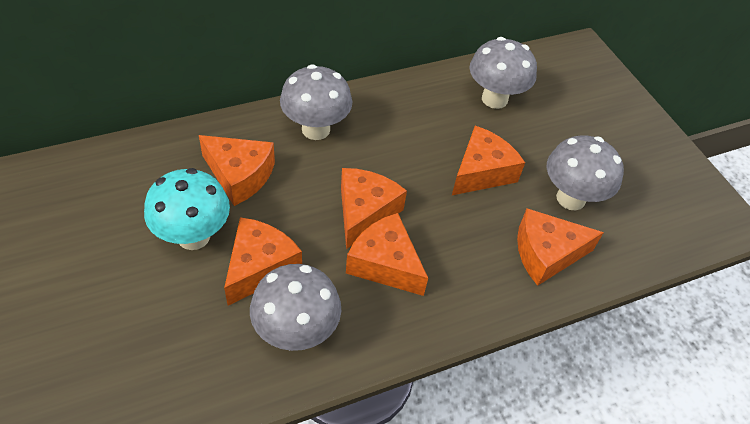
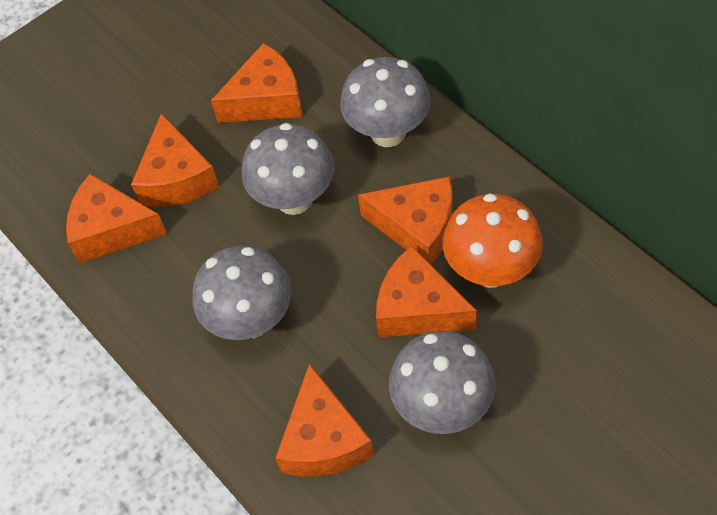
orange mushroom: 0 -> 1
turquoise mushroom: 1 -> 0

